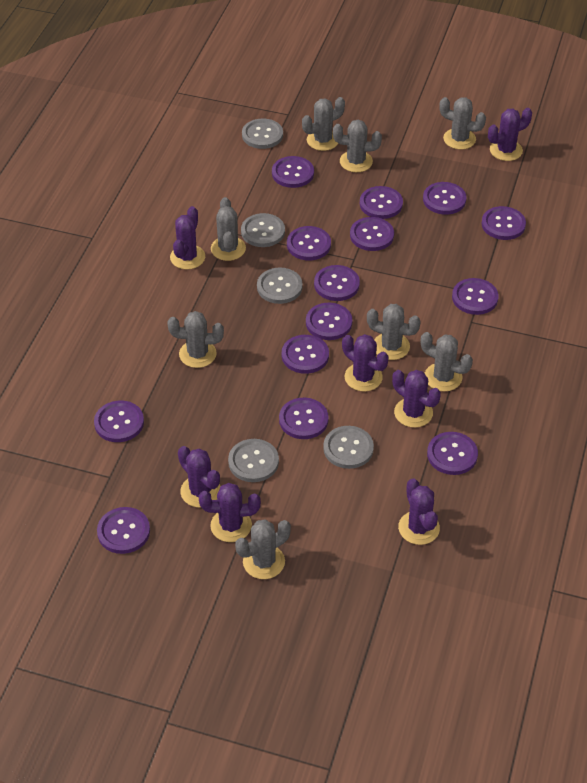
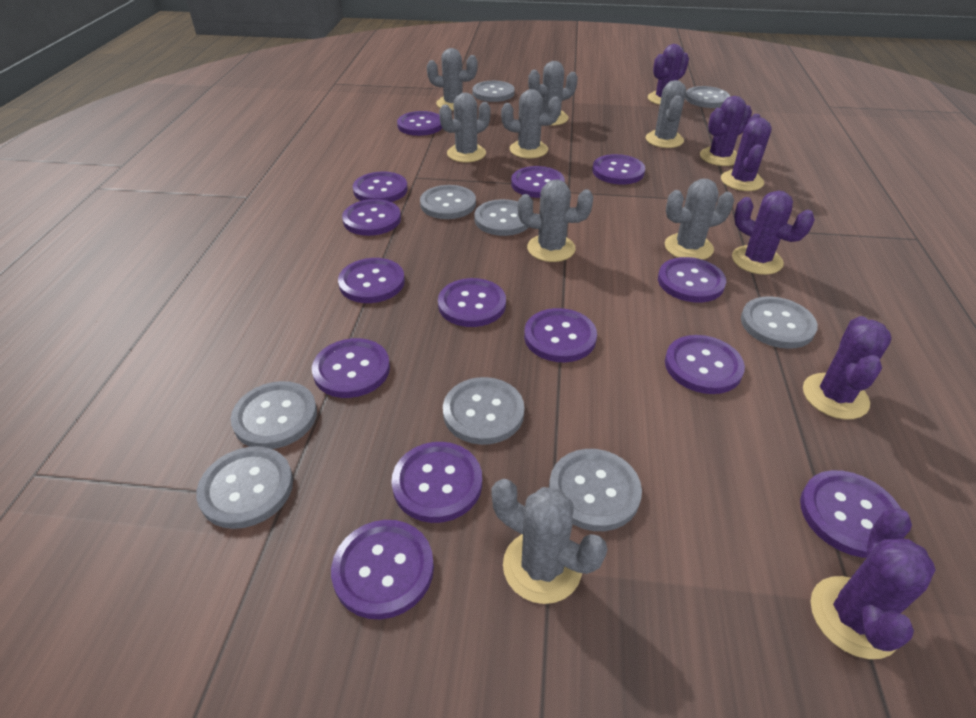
grey button: 5 -> 9
purple cactus: 7 -> 6

